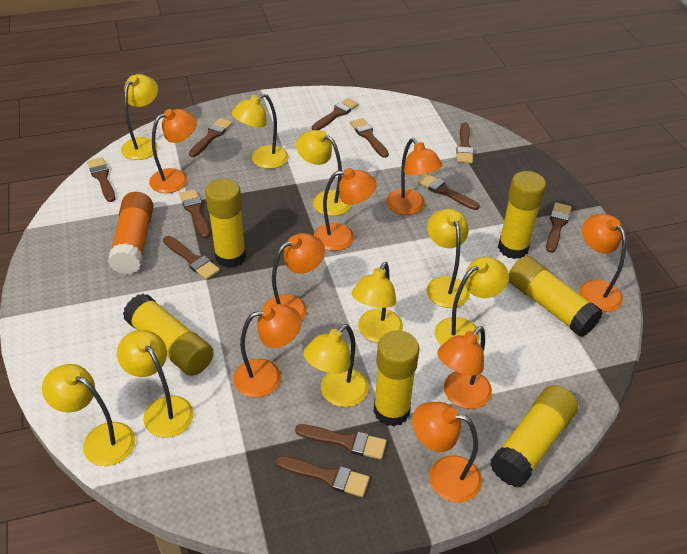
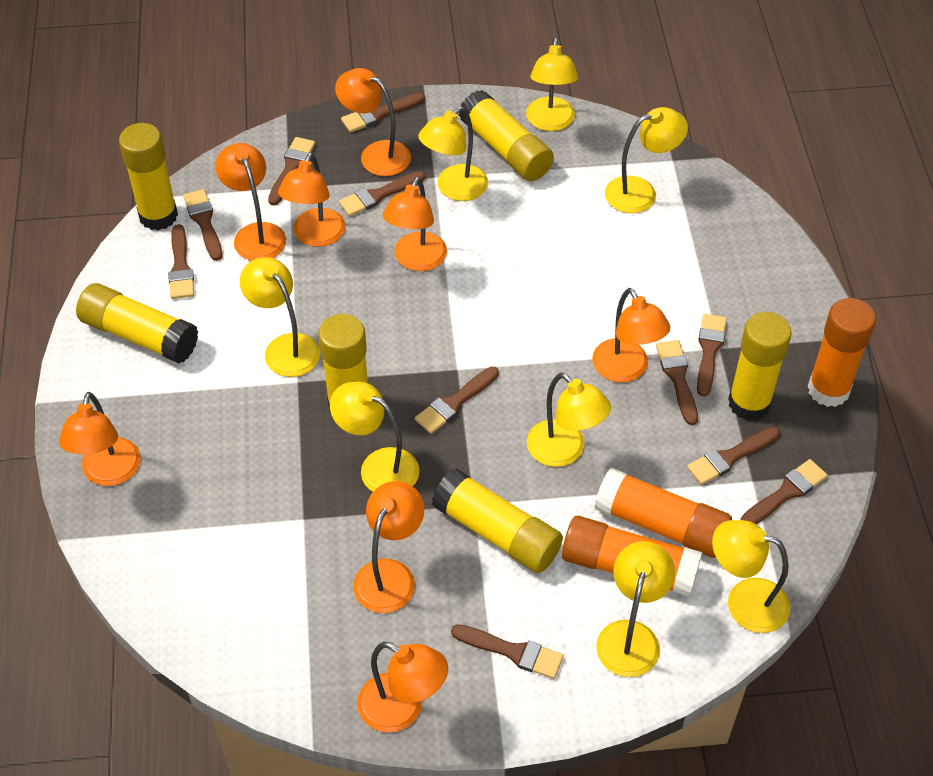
orange glue stick: 1 -> 3
yellow lamp: 9 -> 8

